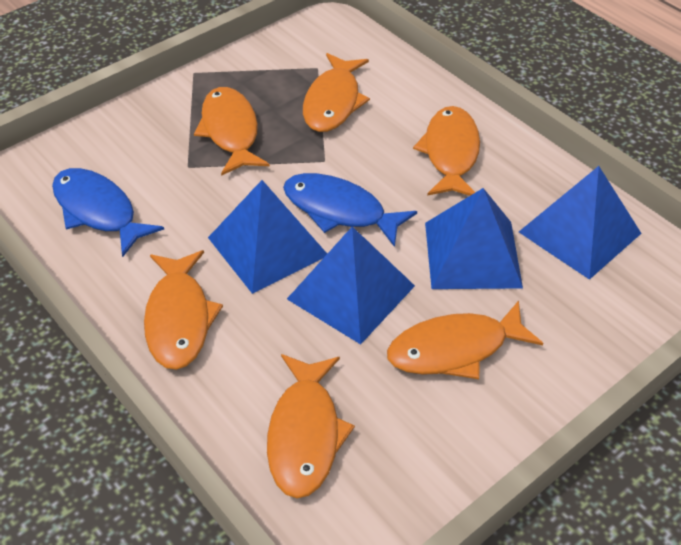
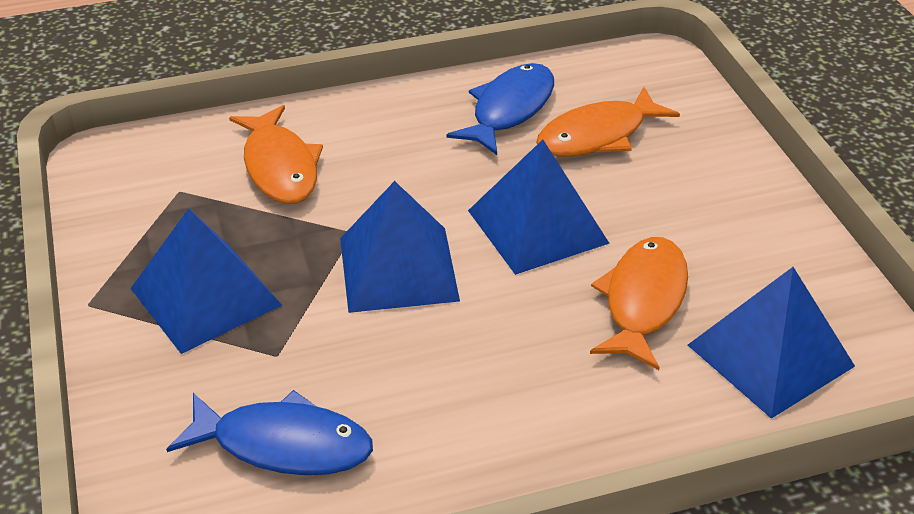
orange fish: 6 -> 3

